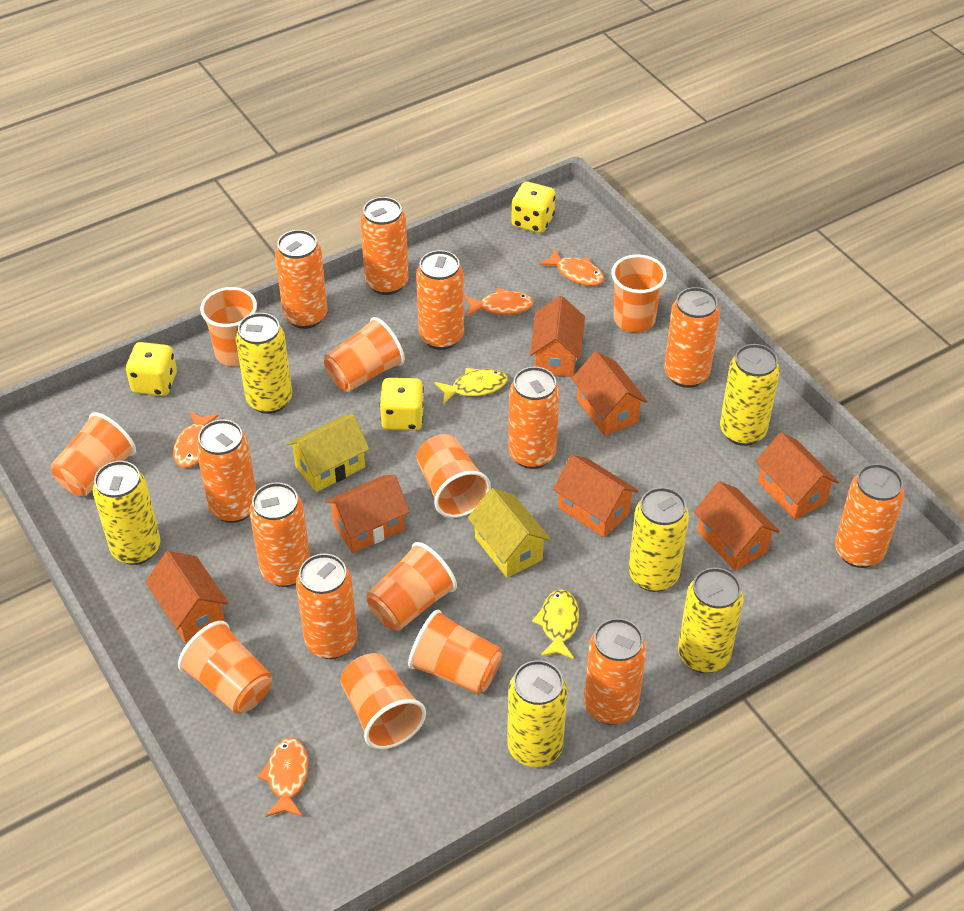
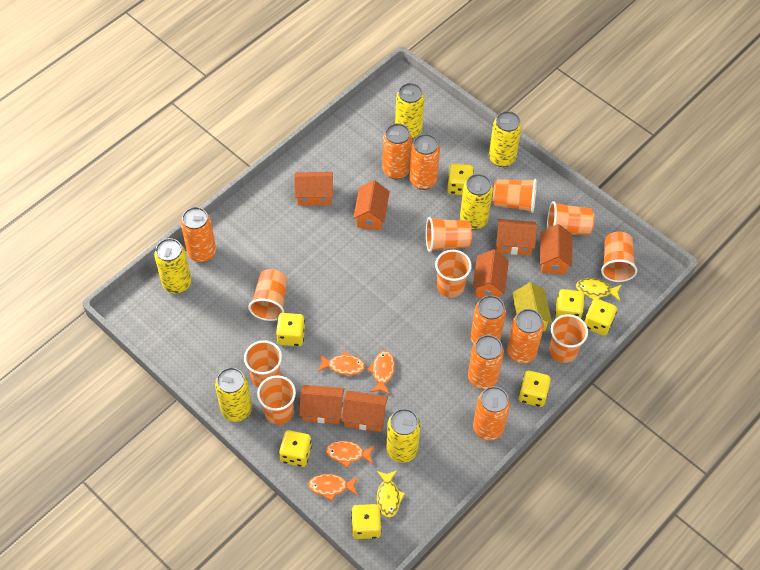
orange can: 10 -> 7
yellow dice: 3 -> 7
yellow house: 2 -> 1

